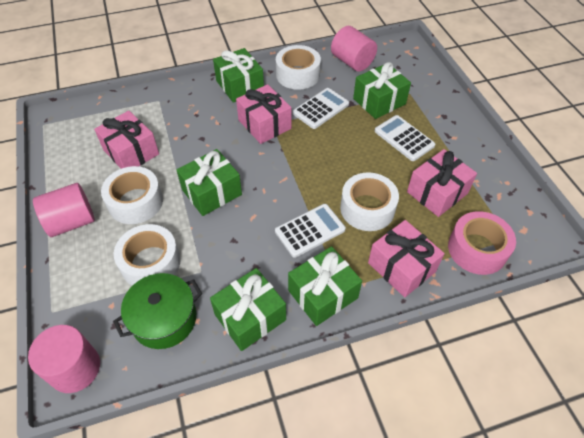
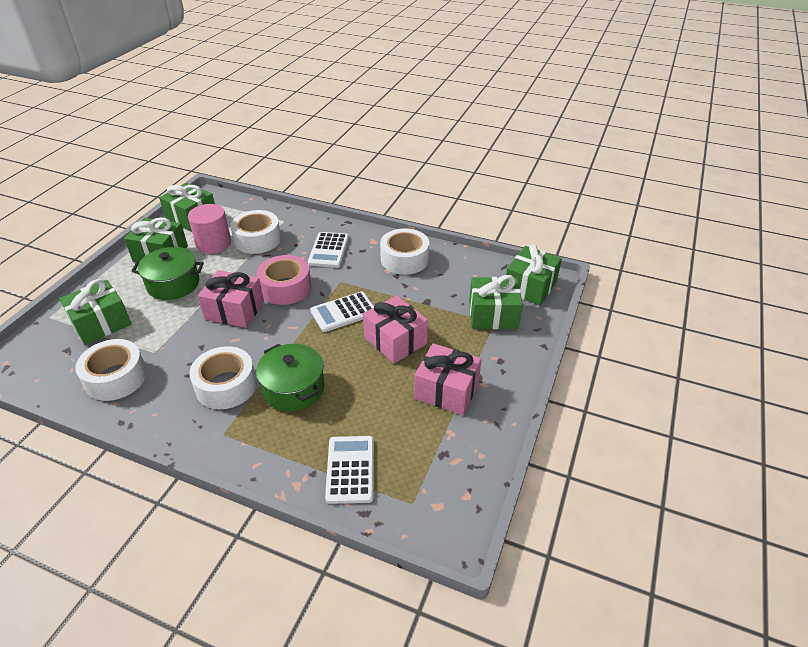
green pot: 1 -> 2
pink cylinder: 3 -> 1
pink gift: 4 -> 3

